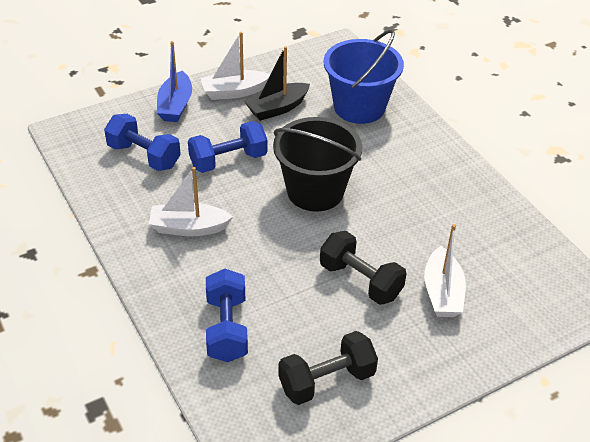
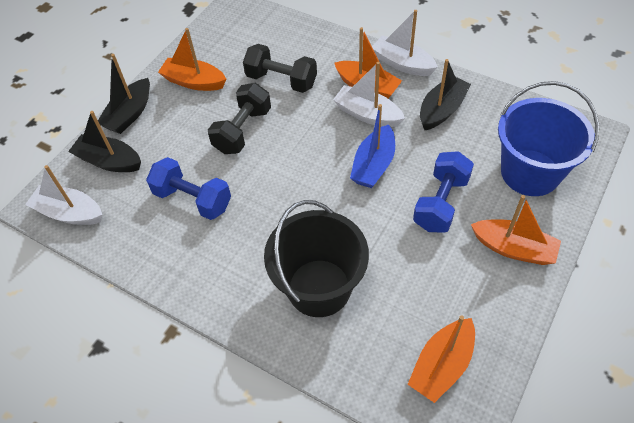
black boat: 1 -> 3
blue dumbbell: 3 -> 2
orange boat: 0 -> 4

